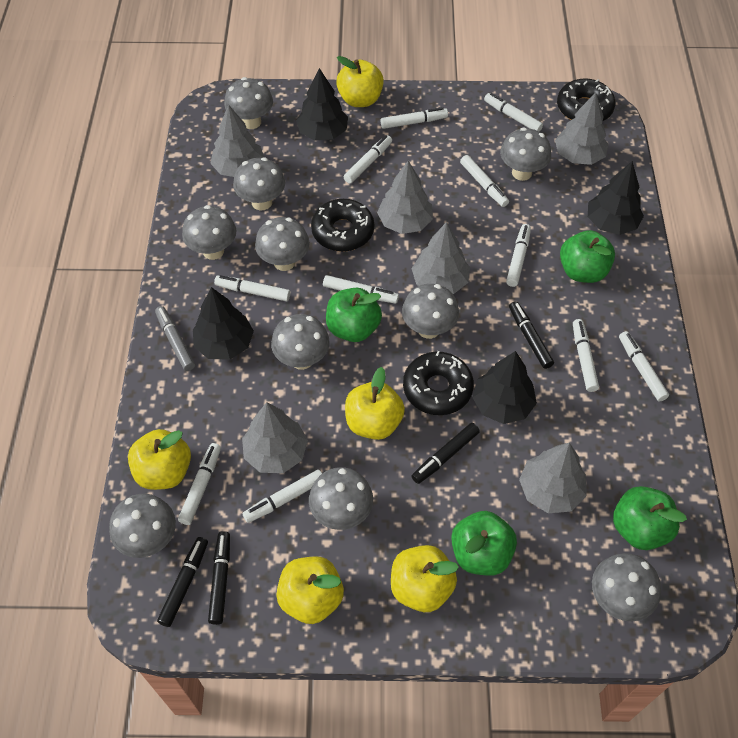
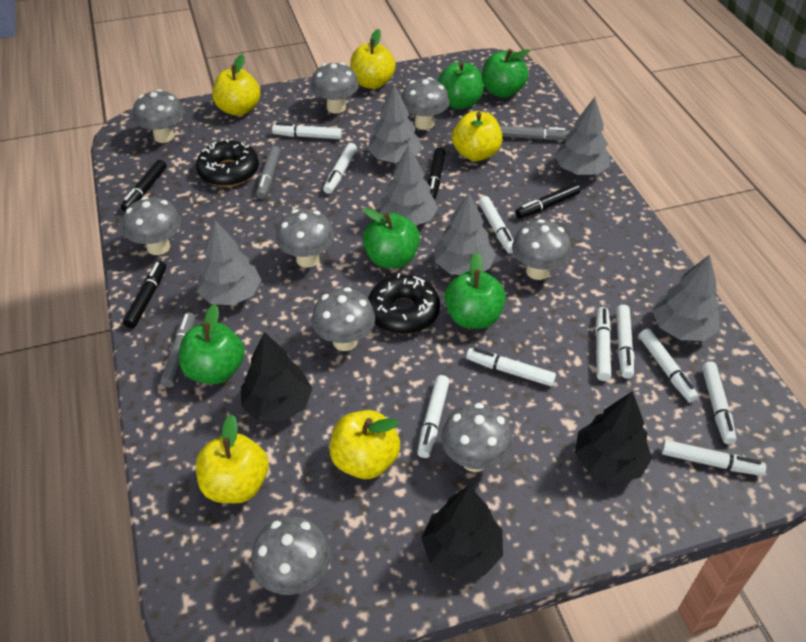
black donut: 3 -> 2
black tree: 4 -> 3
green apple: 4 -> 5
grey marker: 1 -> 3
grey mushroom: 10 -> 9
white marker: 11 -> 10

